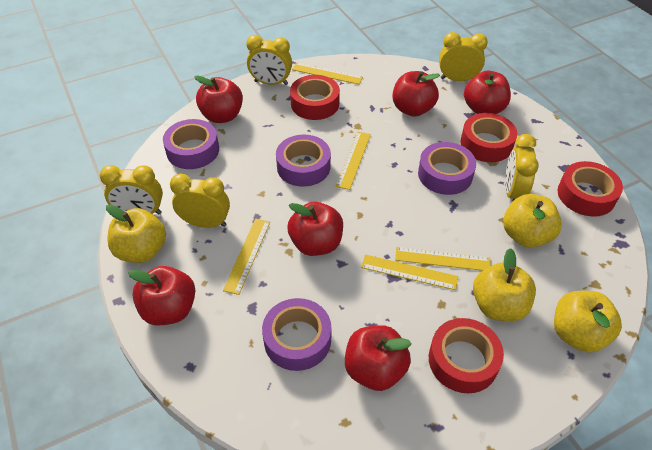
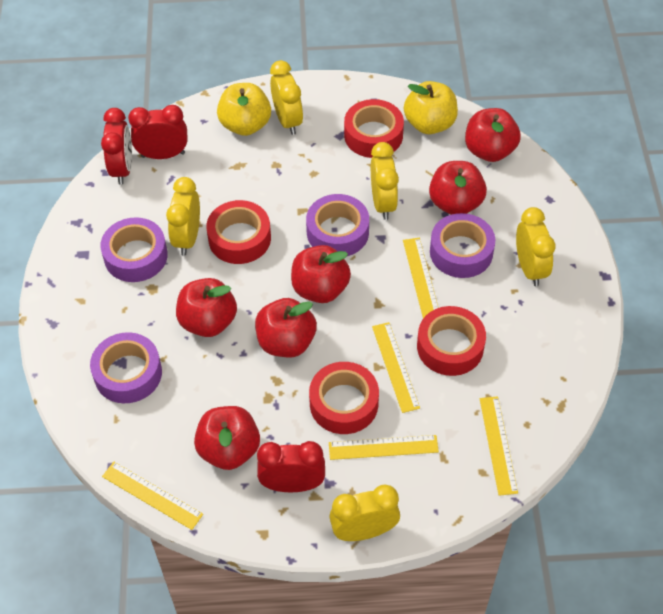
red clock: 0 -> 3
yellow apple: 4 -> 2

